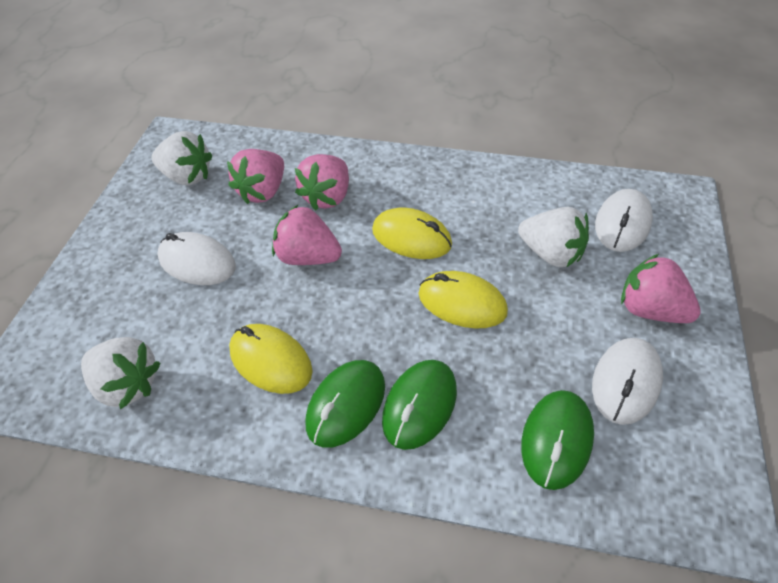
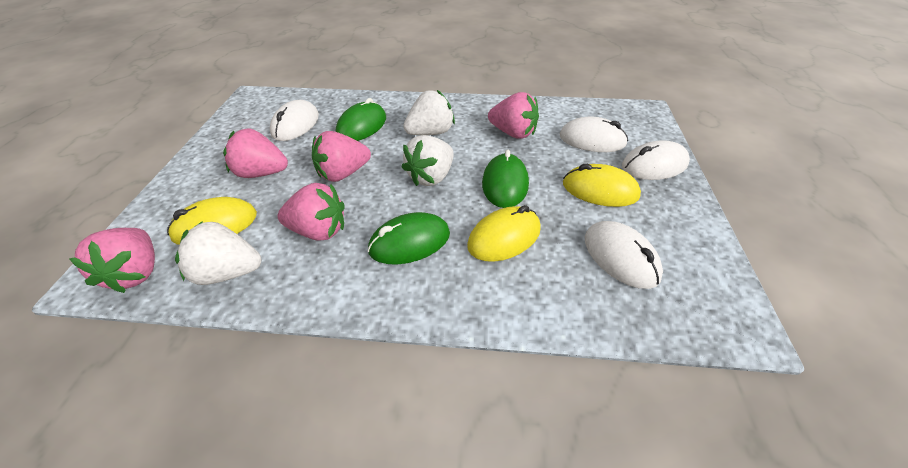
pink strawberry: 4 -> 5
white mouse: 3 -> 4

